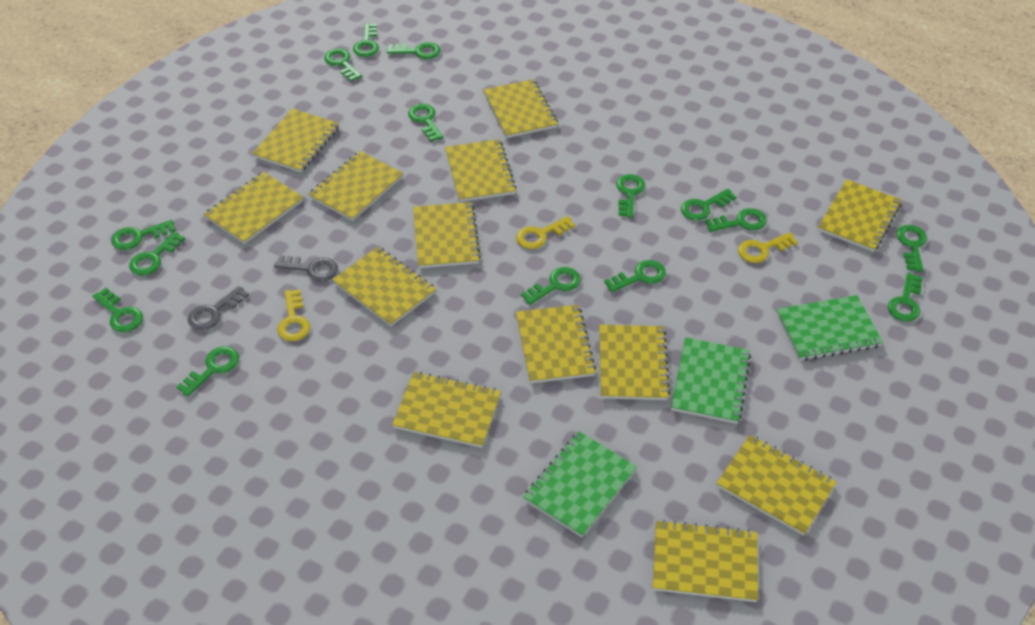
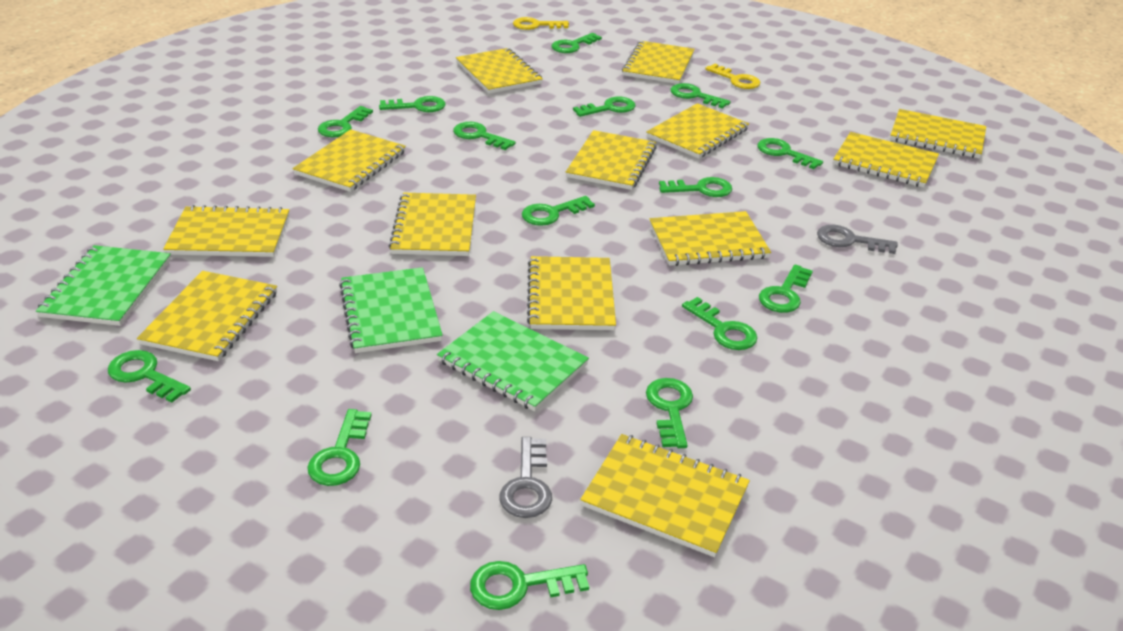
yellow key: 3 -> 2

